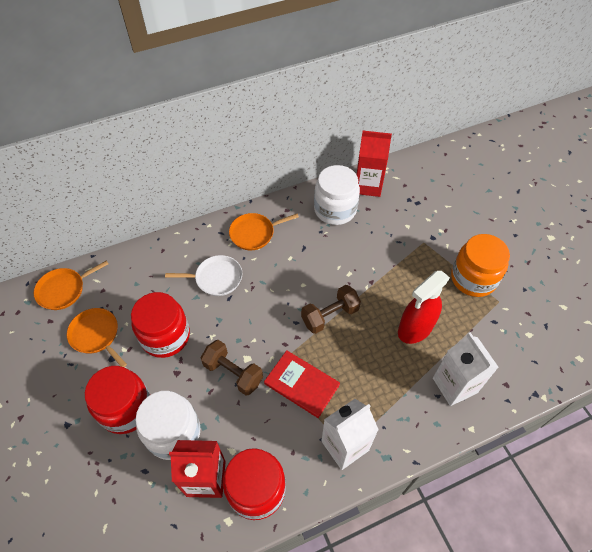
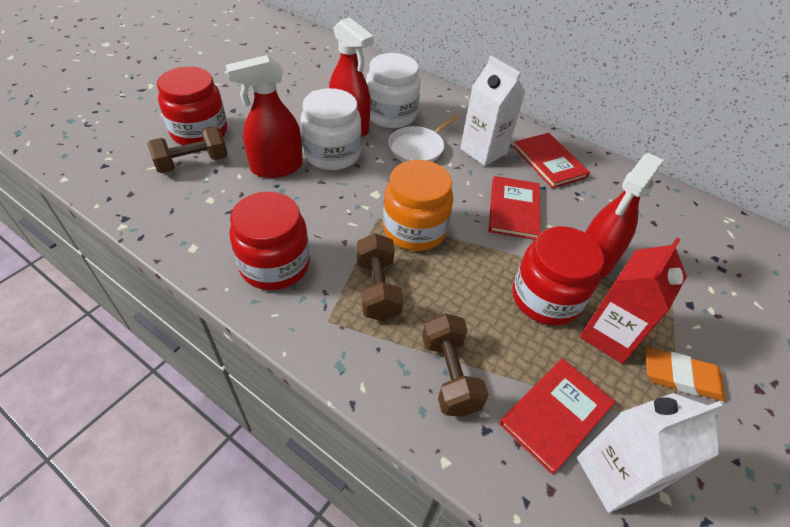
brown dumbbell: 2 -> 3
orange eraser: 0 -> 1
orange pan: 3 -> 0
red book: 1 -> 3
red carton: 2 -> 1
red spray bottle: 1 -> 3

